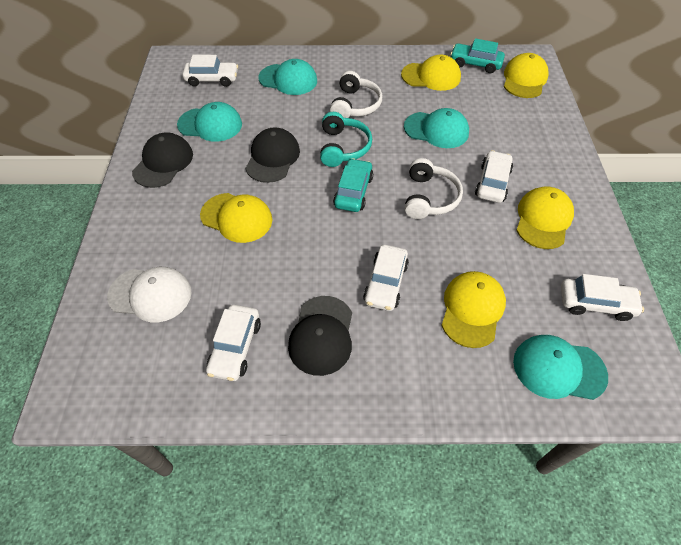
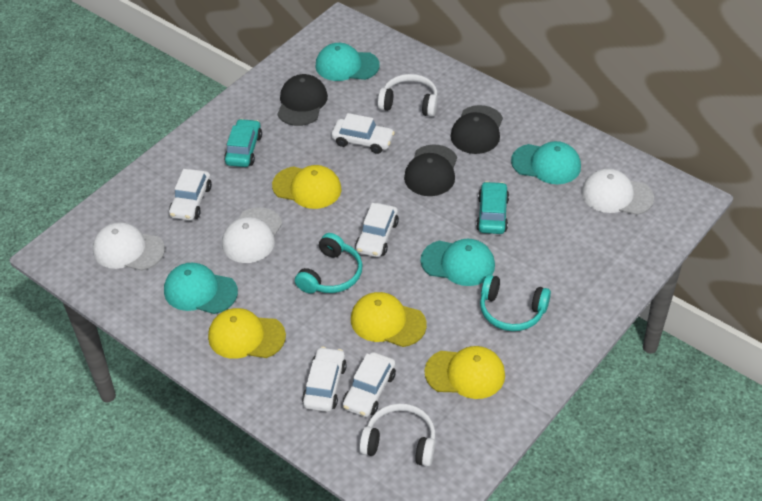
turquoise headphones: 1 -> 2
white cap: 1 -> 3
yellow cap: 5 -> 4

